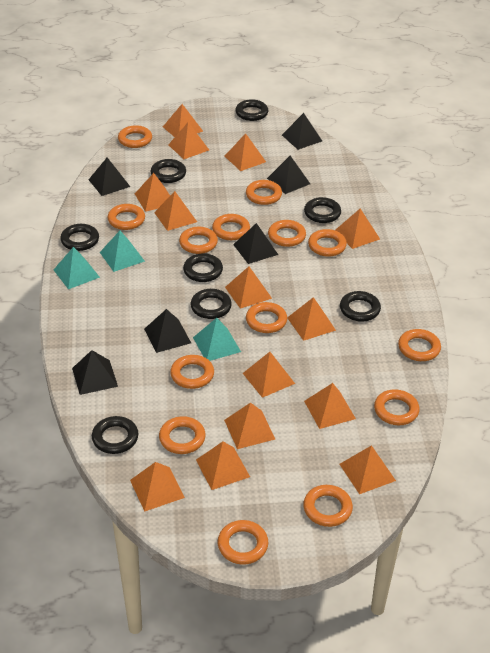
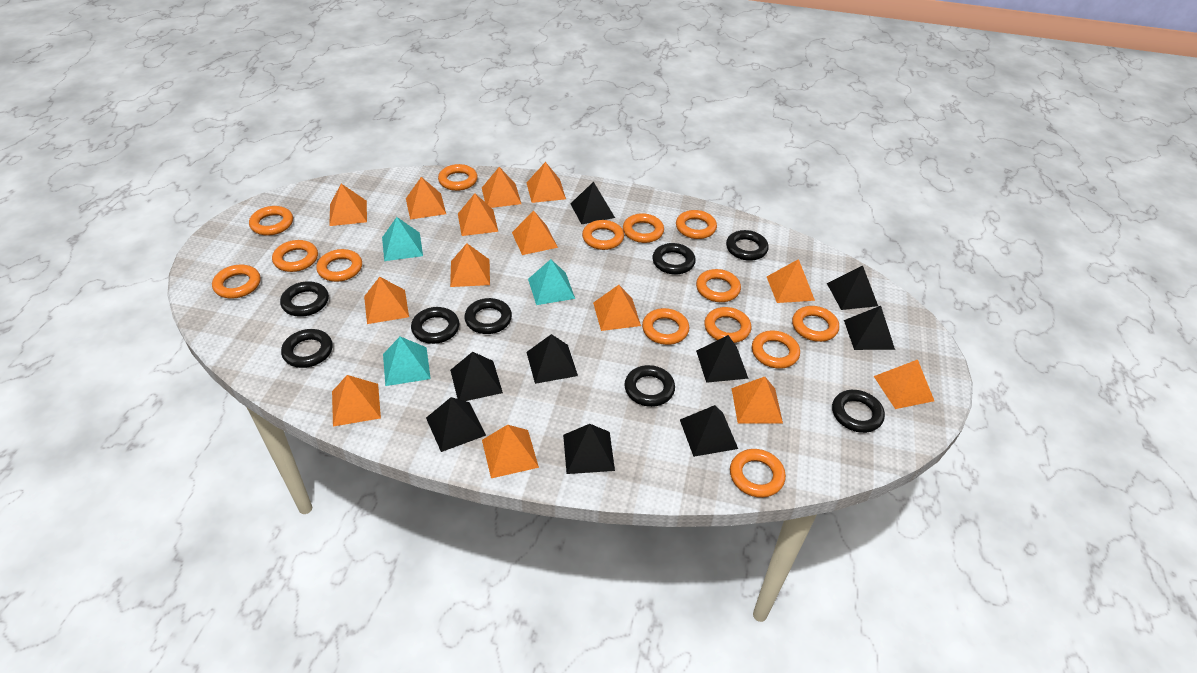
black pyramid: 6 -> 9

